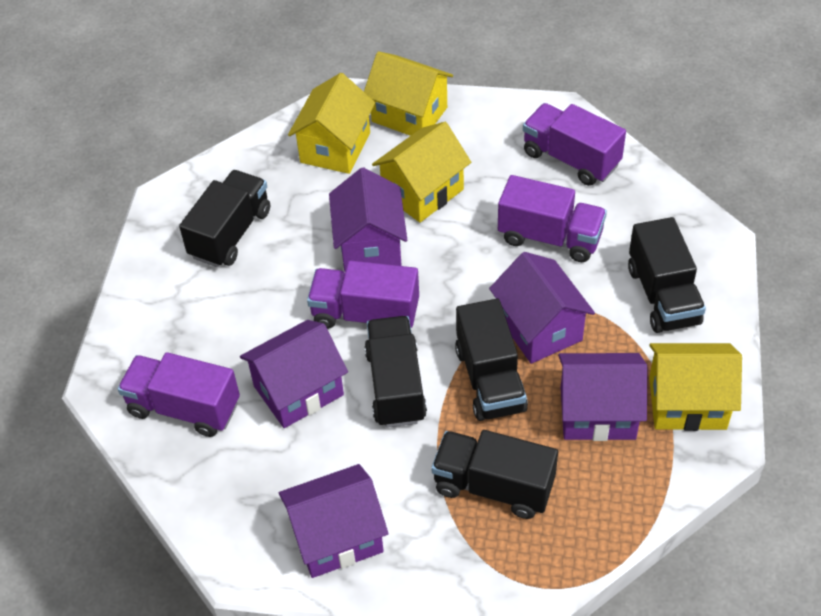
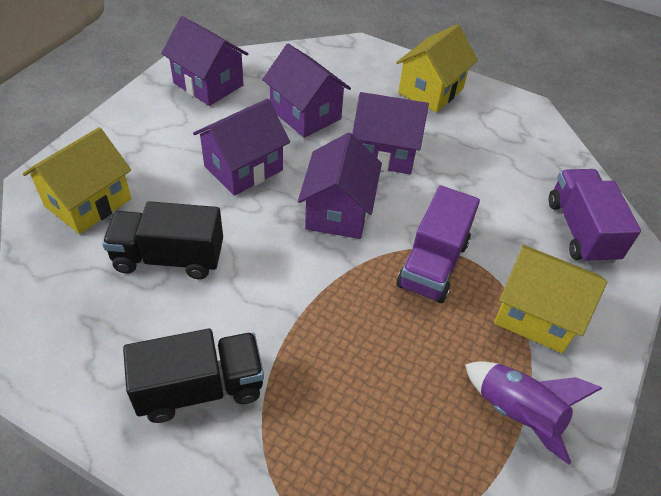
black truck: 5 -> 2
purple rocket: 0 -> 1
purple truck: 4 -> 2
yellow house: 4 -> 3

